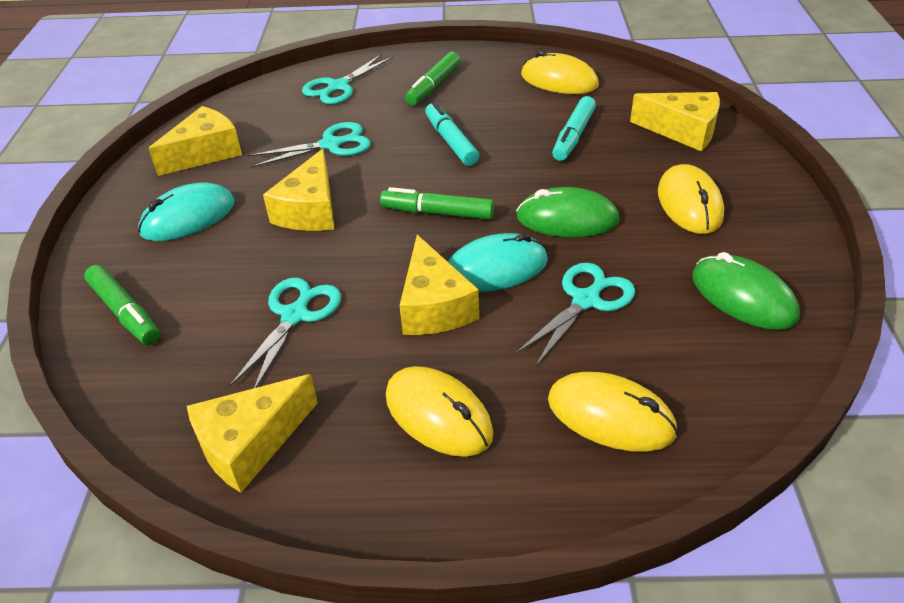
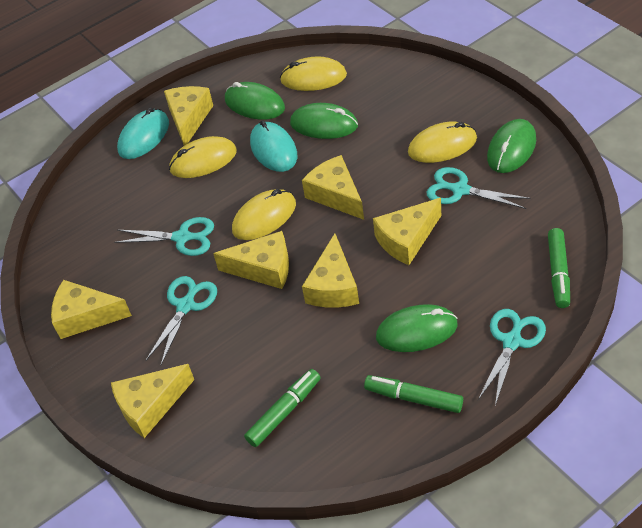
green mouse: 2 -> 4
turquoise marker: 2 -> 0
yellow cheese: 5 -> 7

